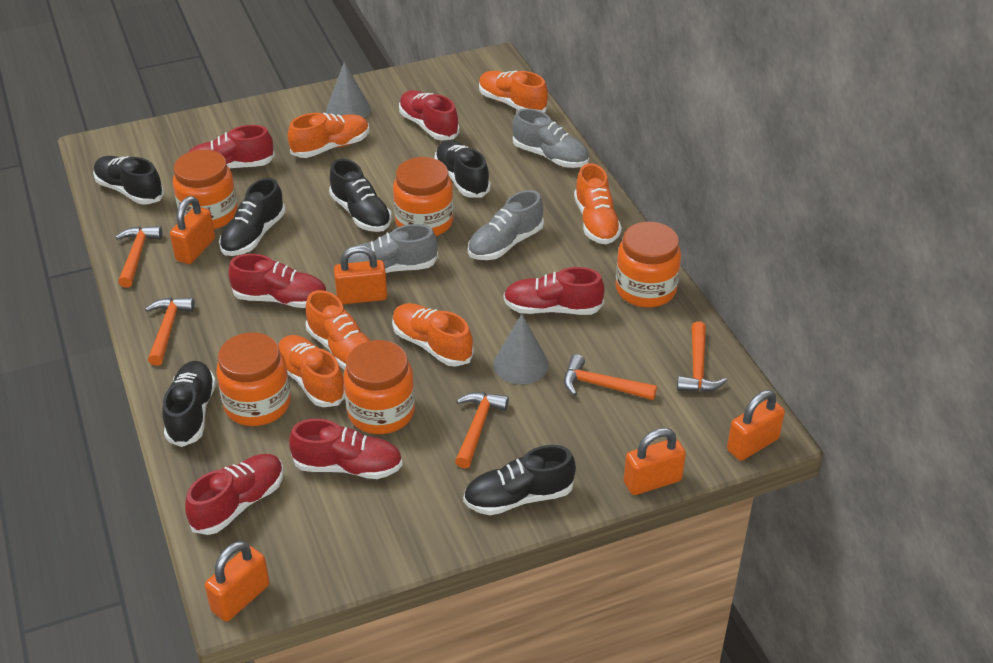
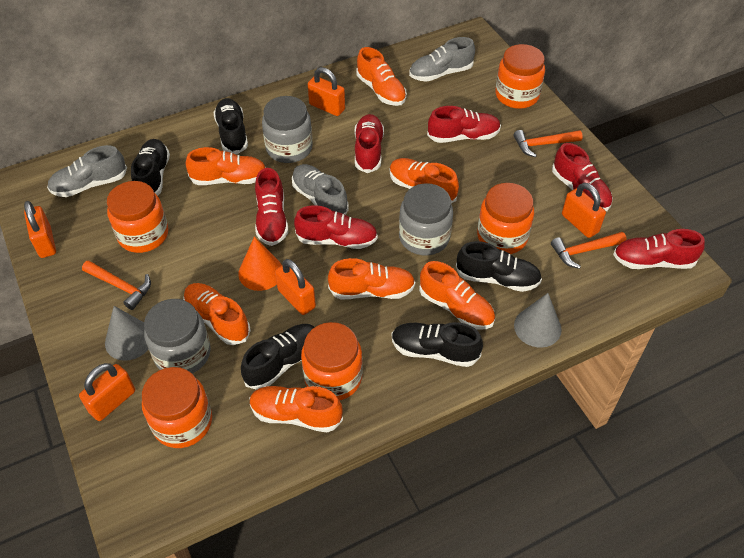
black shoe: 6 -> 5
grey jar: 0 -> 3
orange cone: 0 -> 1
orange hammer: 5 -> 3
orange shoe: 6 -> 7

